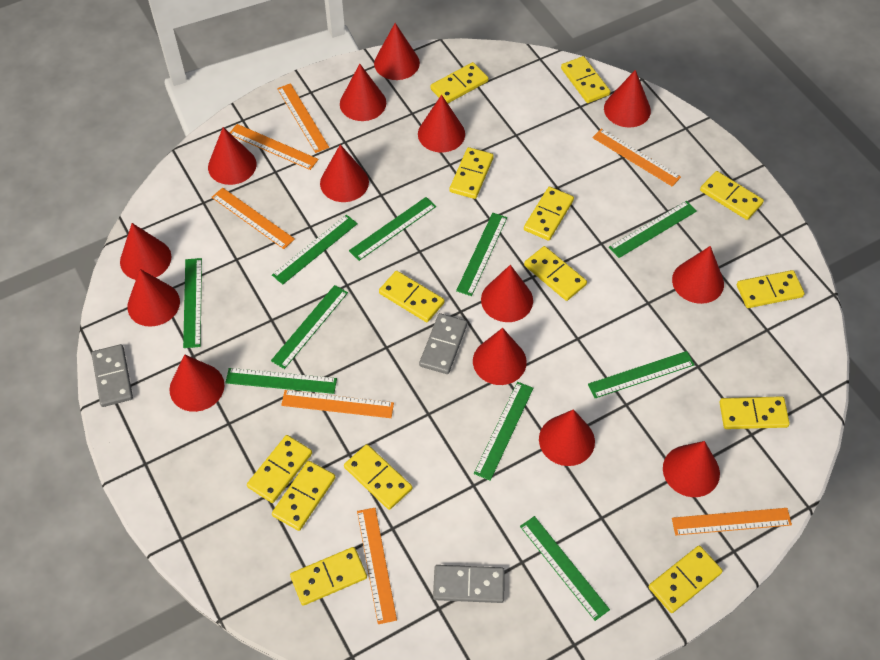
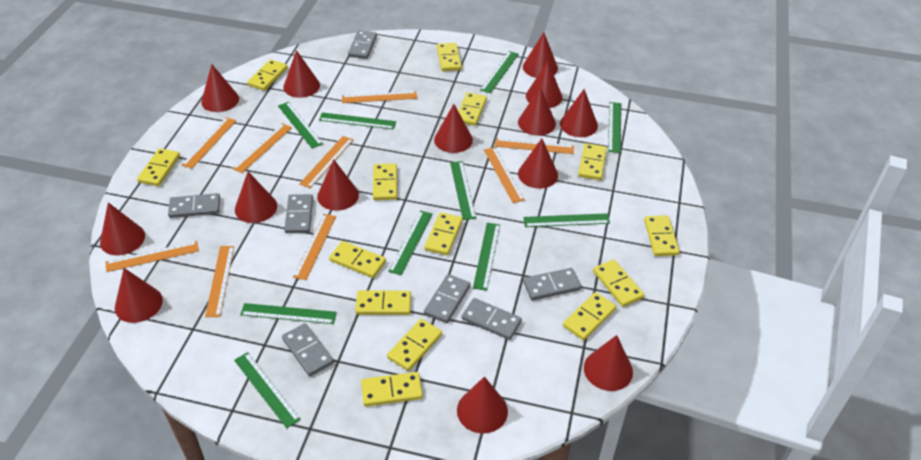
grey domino: 3 -> 7
orange ruler: 7 -> 9

